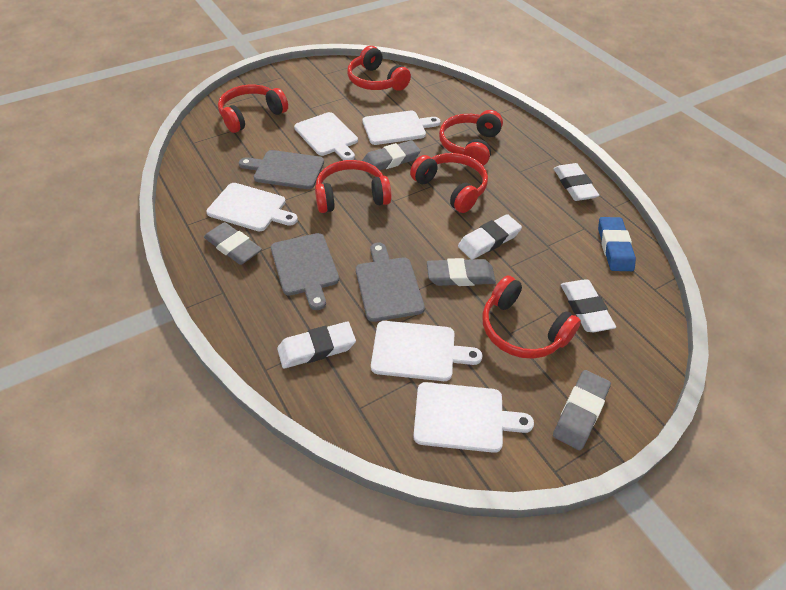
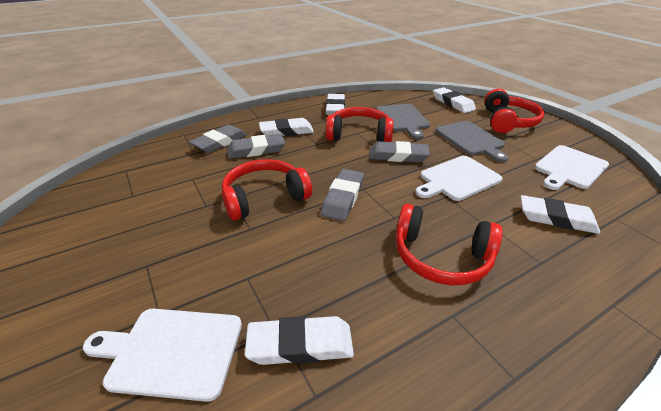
blue eraser: 1 -> 0
grey cutting board: 3 -> 2
red headphones: 6 -> 4
white cutting board: 5 -> 3
white eraser: 4 -> 5

